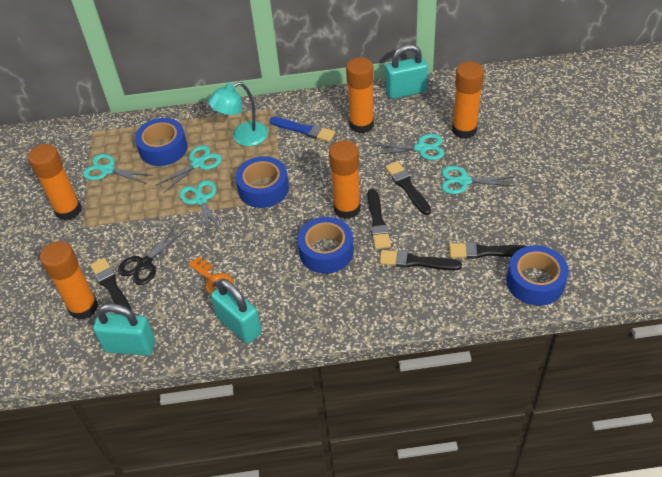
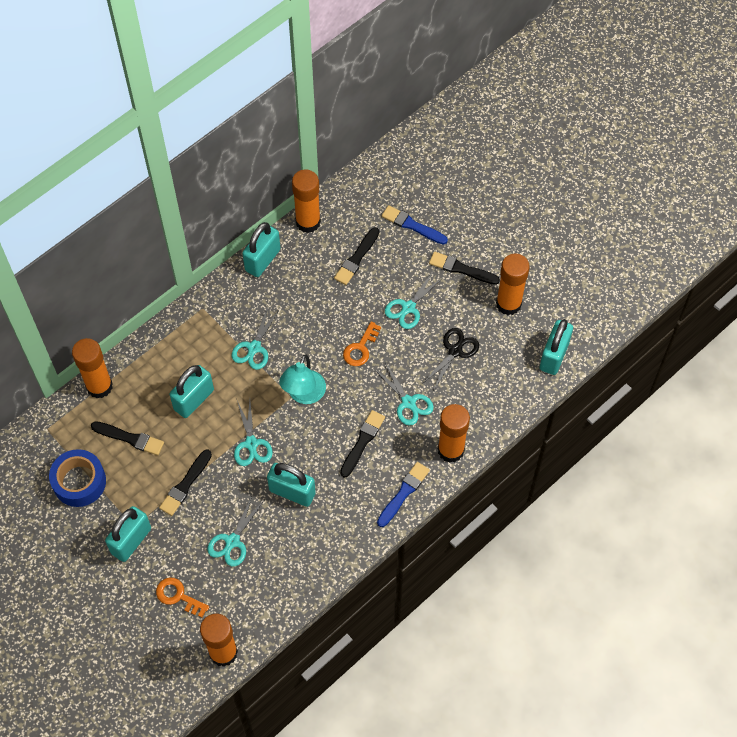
blue brush: 1 -> 2
blue tape: 4 -> 1
orange key: 1 -> 2
turquoise padlock: 3 -> 5

